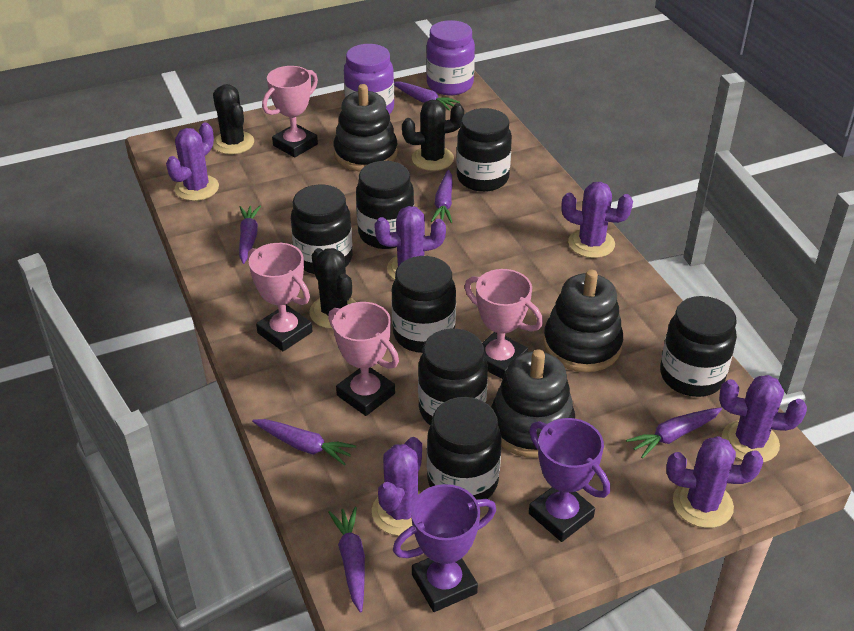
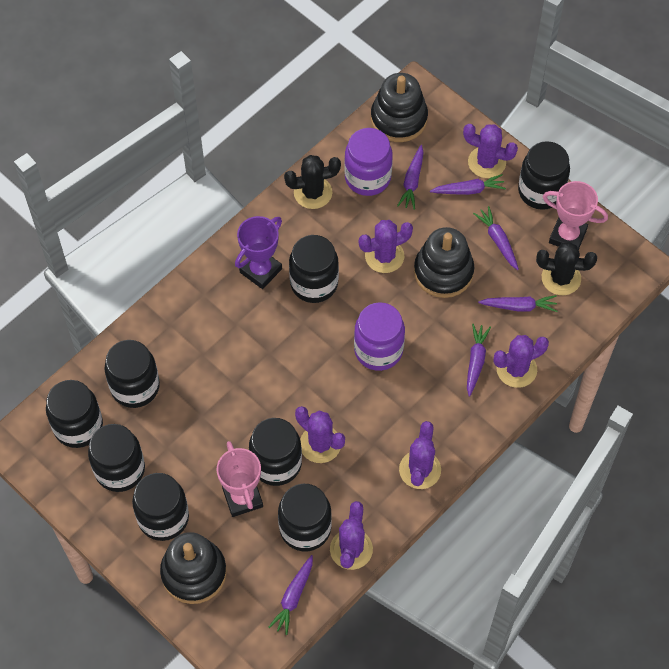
black cactus: 3 -> 2
black jar: 7 -> 8
pink trophy: 4 -> 2
purple trophy: 2 -> 1

